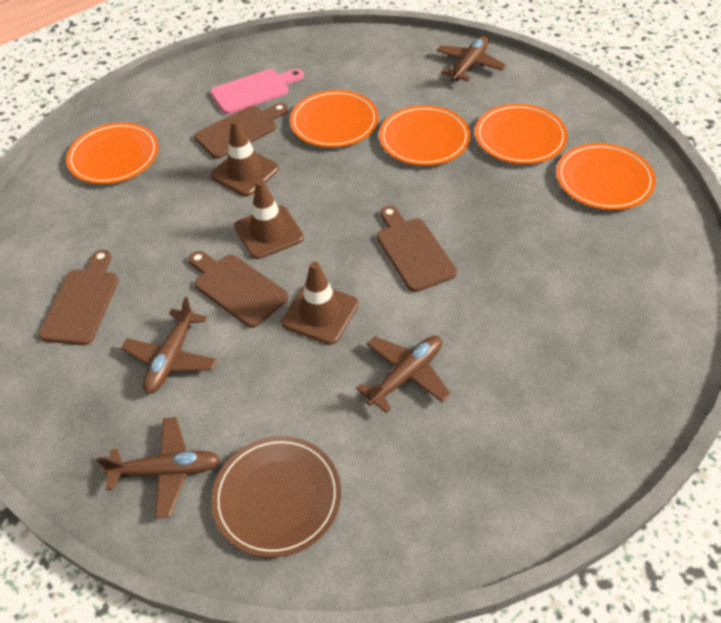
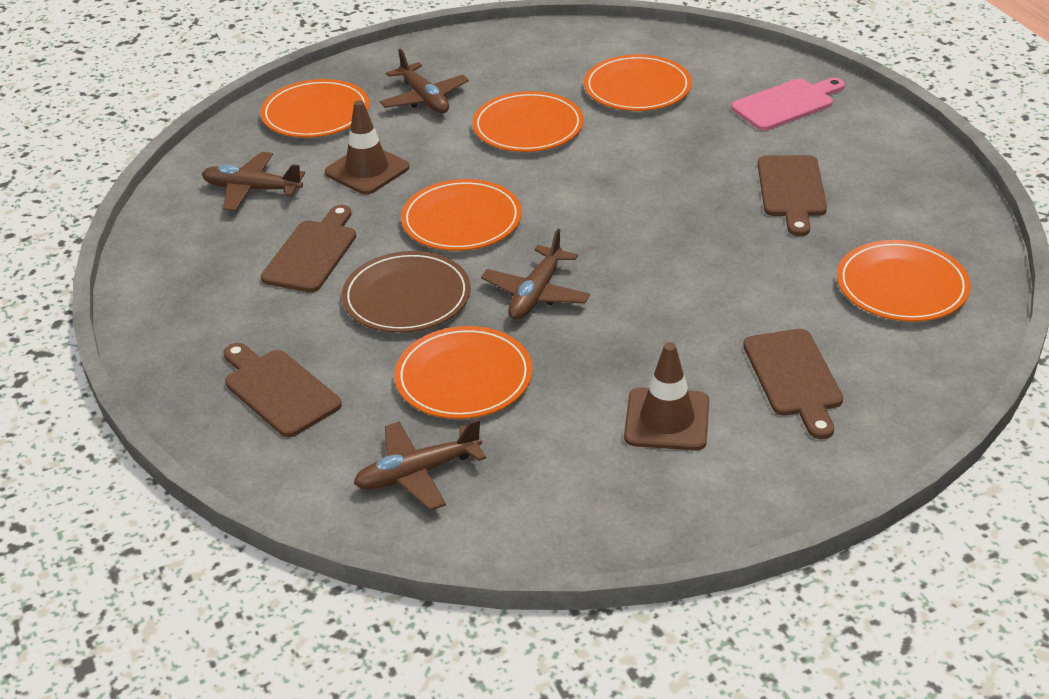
brown traffic cone: 3 -> 2
orange plate: 5 -> 6

